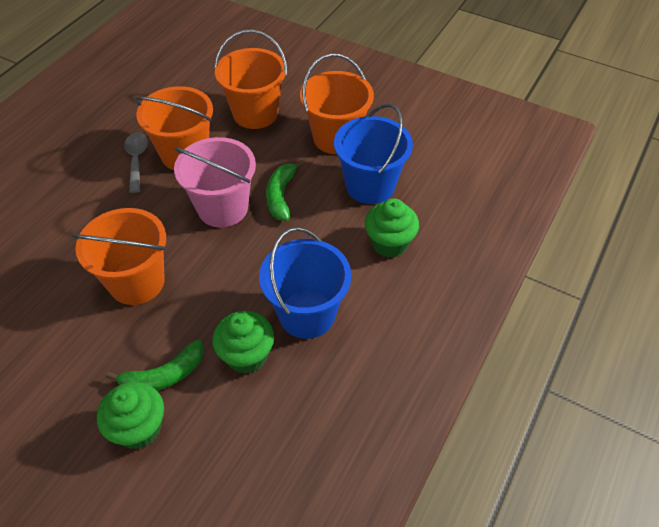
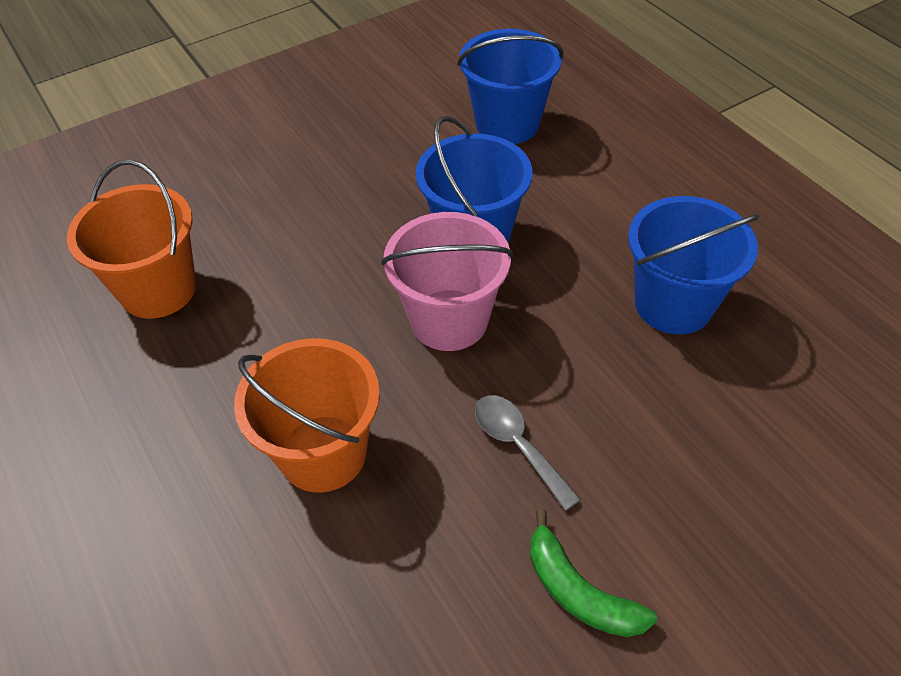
blue bucket: 2 -> 3
green banana: 2 -> 1
green cupcake: 3 -> 0
orange bucket: 4 -> 2

